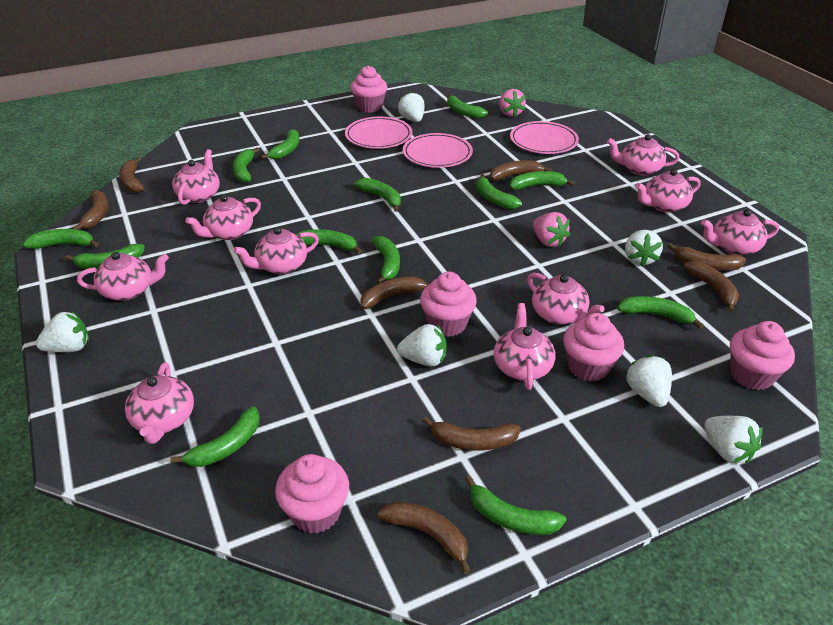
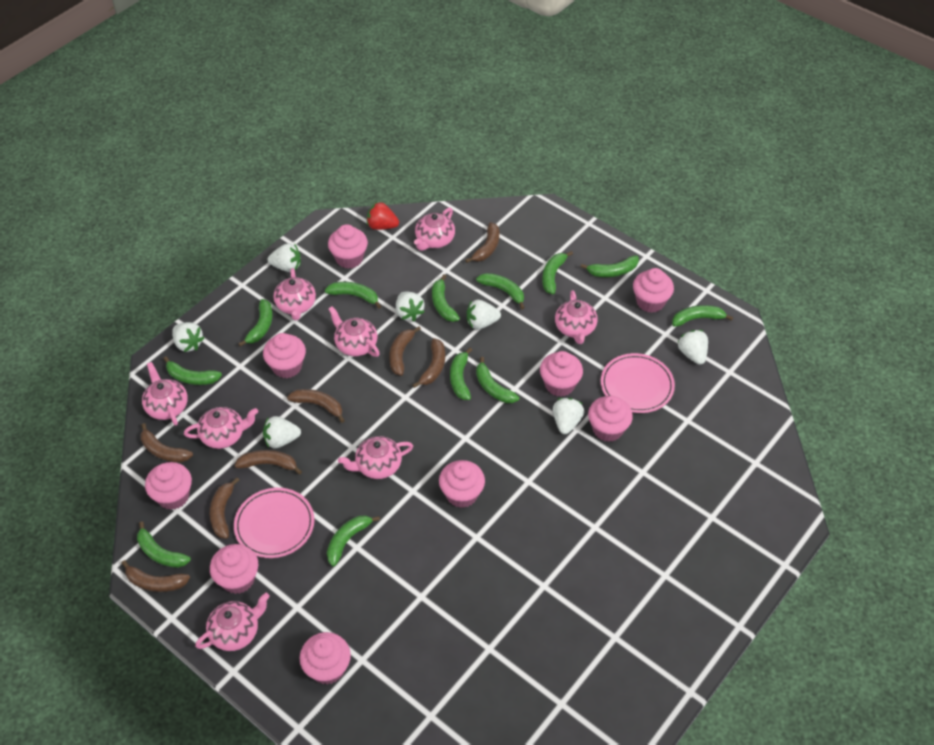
green banana: 13 -> 12
pink cupcake: 5 -> 9
pink plate: 3 -> 2
pink strawberry: 2 -> 0
pink teapot: 10 -> 8
red strawberry: 0 -> 1
white strawberry: 6 -> 7

